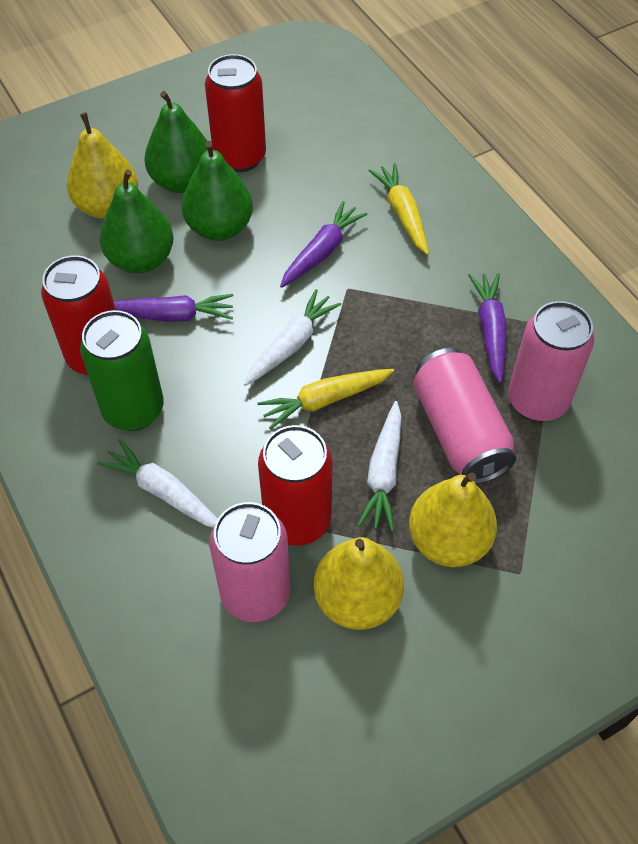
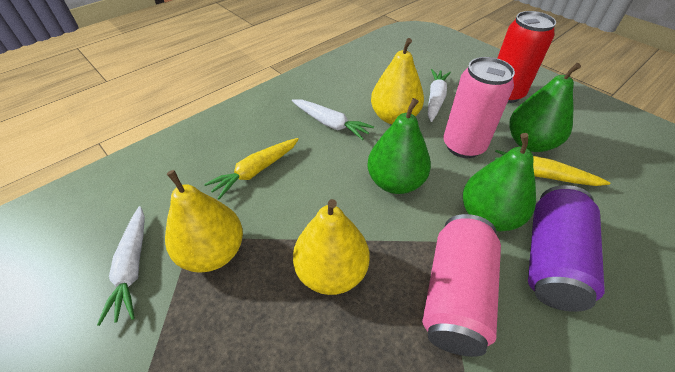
green can: 1 -> 0
pink can: 3 -> 2
purple can: 0 -> 1
purple carrot: 3 -> 0
red can: 3 -> 1

